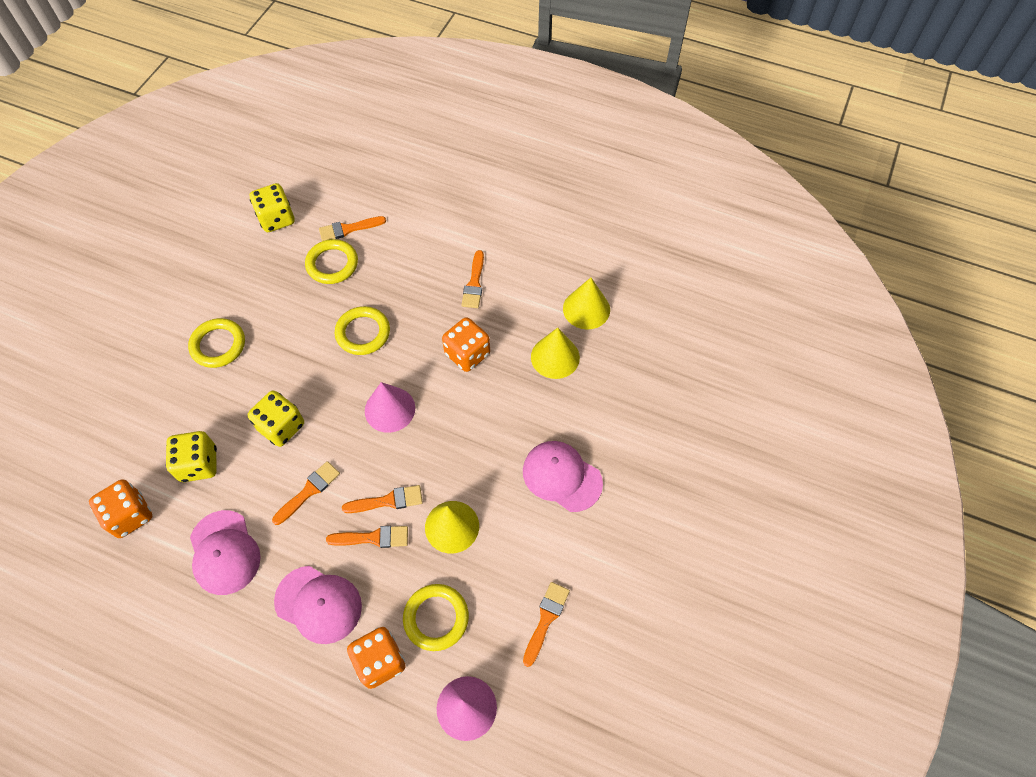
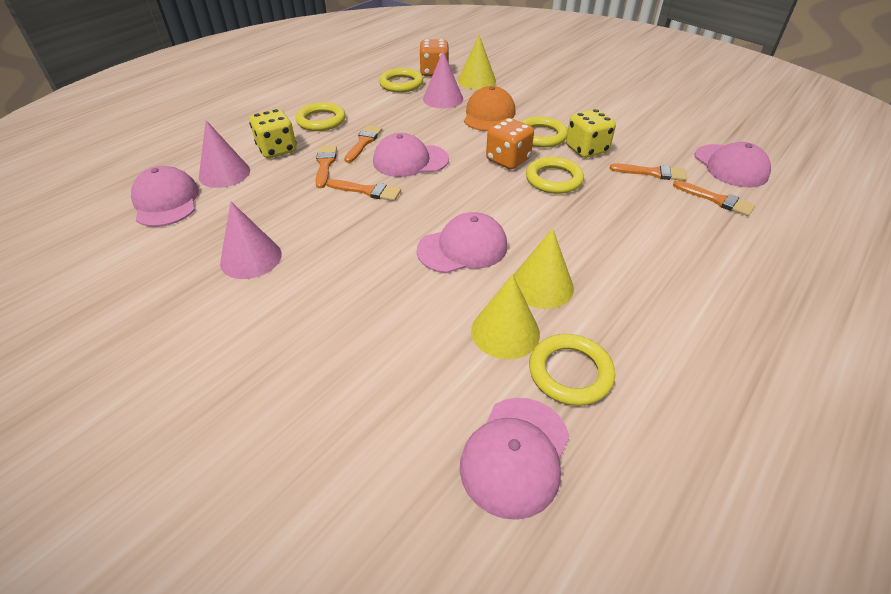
orange brush: 6 -> 5
orange cap: 0 -> 1
orange dice: 3 -> 2
pink cap: 3 -> 5
pink cone: 2 -> 3
yellow dice: 3 -> 2
yellow ring: 4 -> 5

